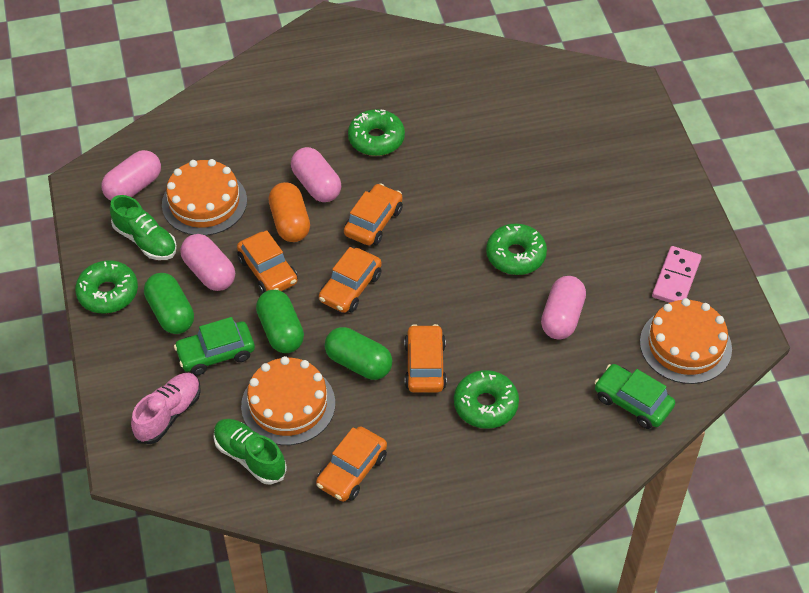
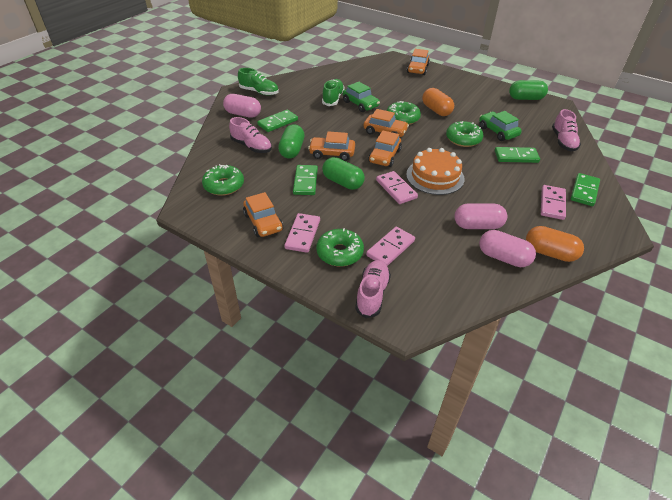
green domino: 0 -> 4
orange cake: 3 -> 1
orange capsule: 1 -> 2
pink capsule: 4 -> 3
pink domino: 1 -> 4
pink shoe: 1 -> 3

